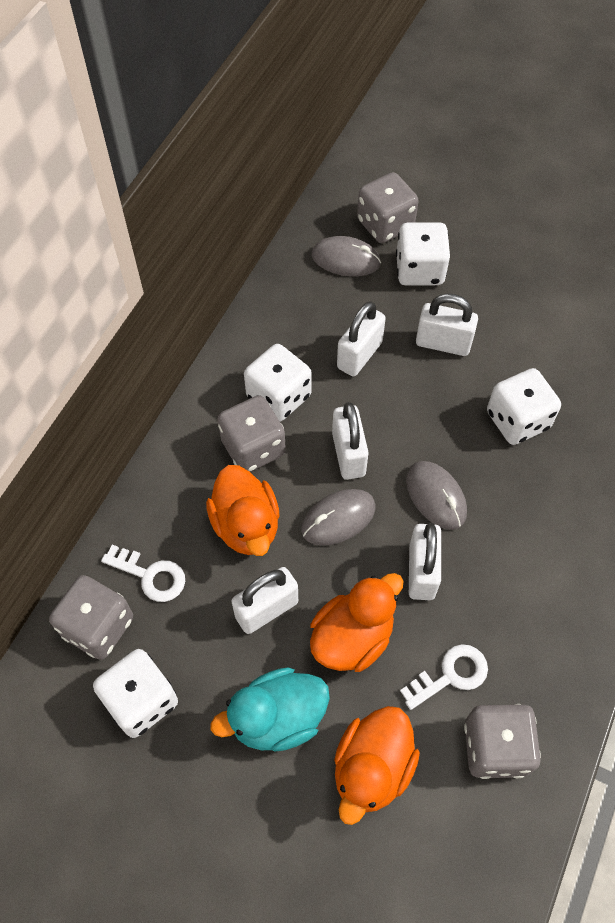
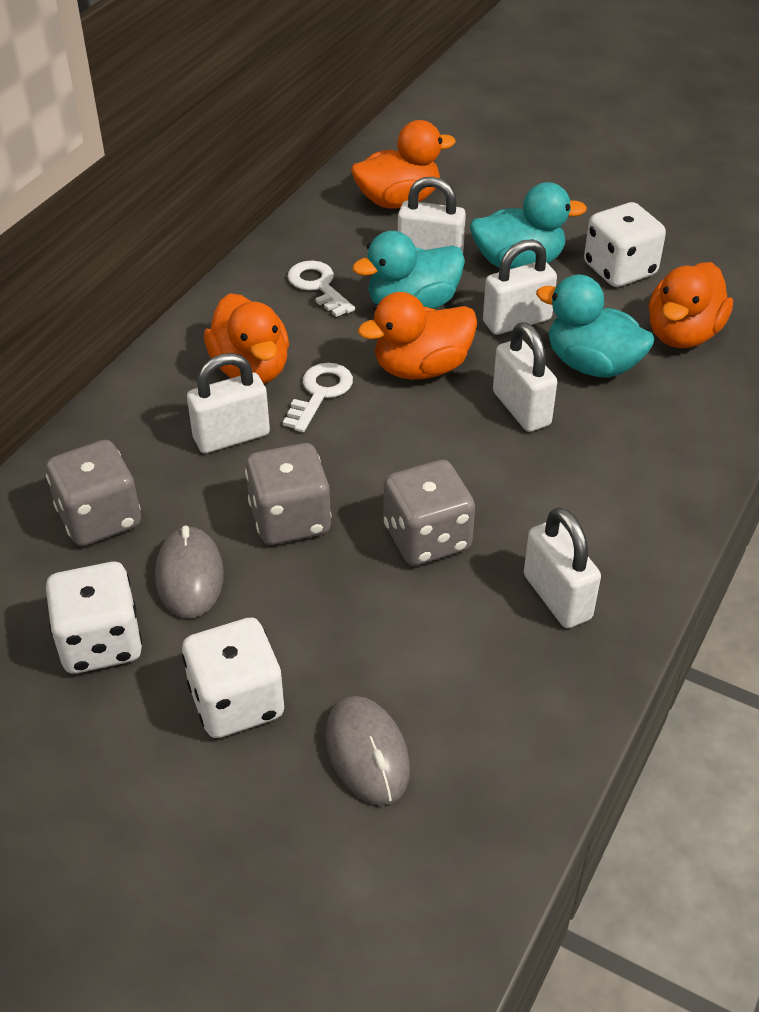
grey dice: 4 -> 3
grey mouse: 3 -> 2
orange duck: 3 -> 4
turquoise duck: 1 -> 3
white dice: 4 -> 3

